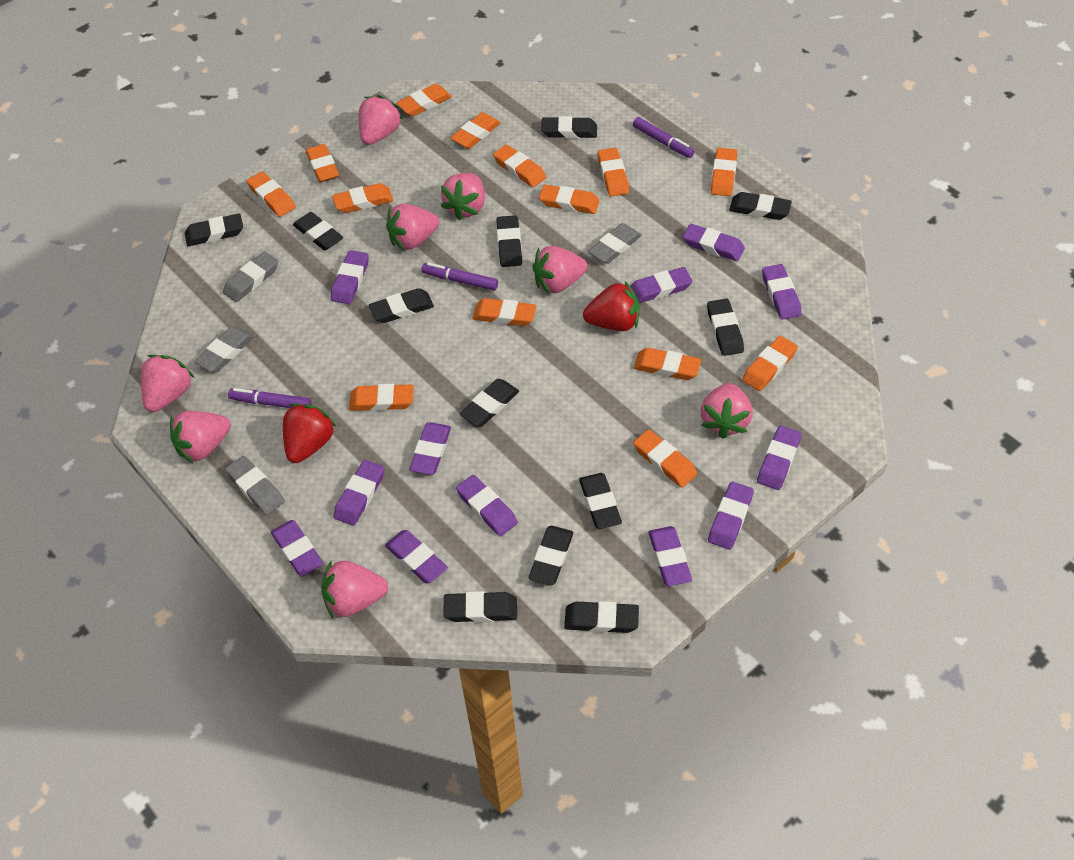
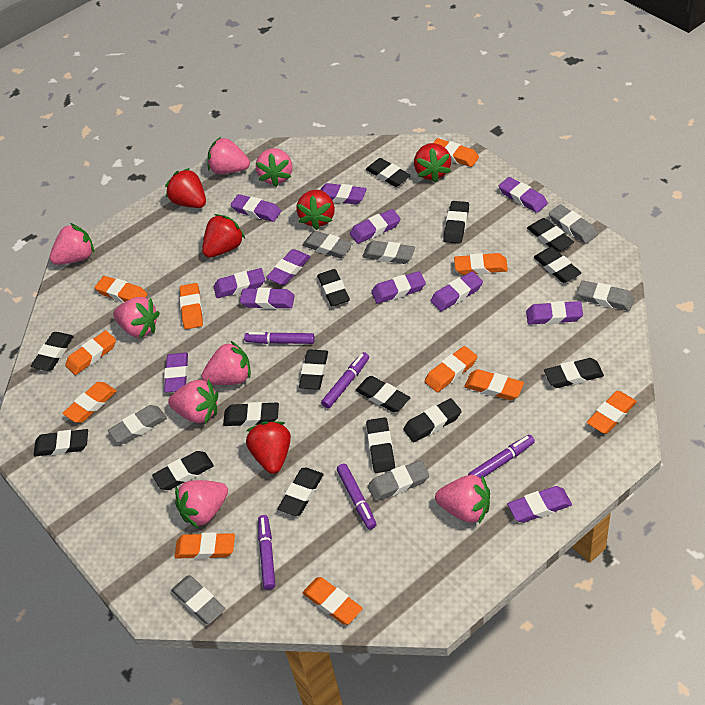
black eraser: 12 -> 15
grey eraser: 4 -> 7
orange eraser: 14 -> 11
purple marker: 3 -> 5
red strawberry: 2 -> 5

